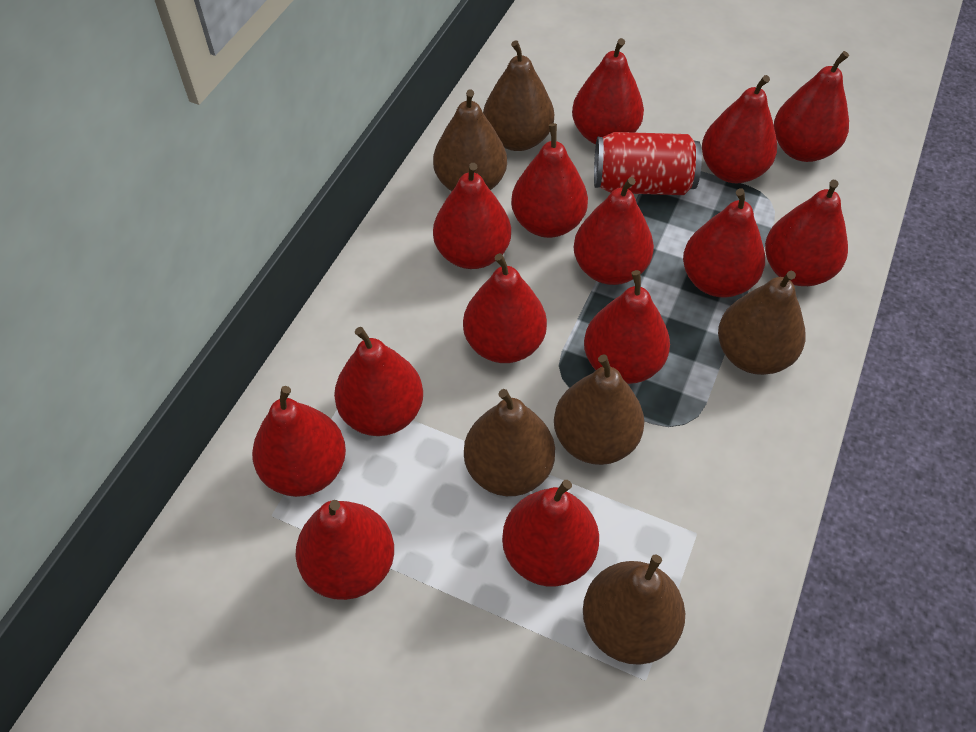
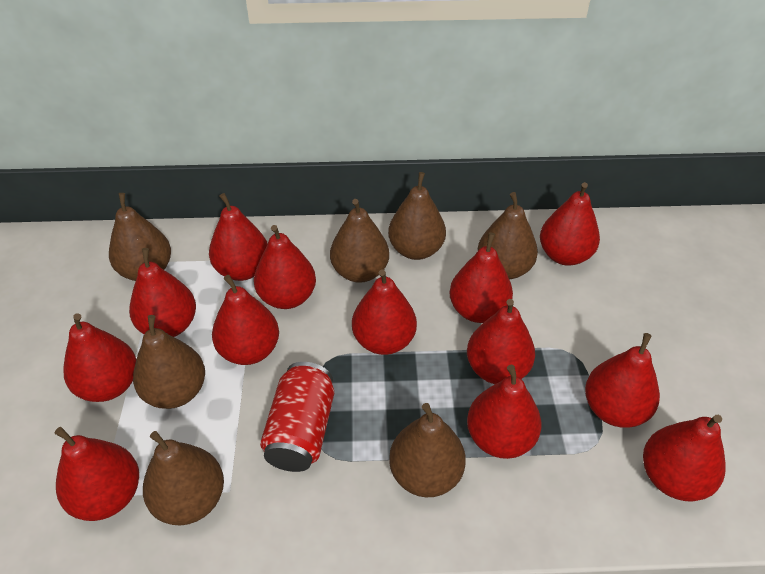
brown pear: 6 -> 7
red pear: 14 -> 13

